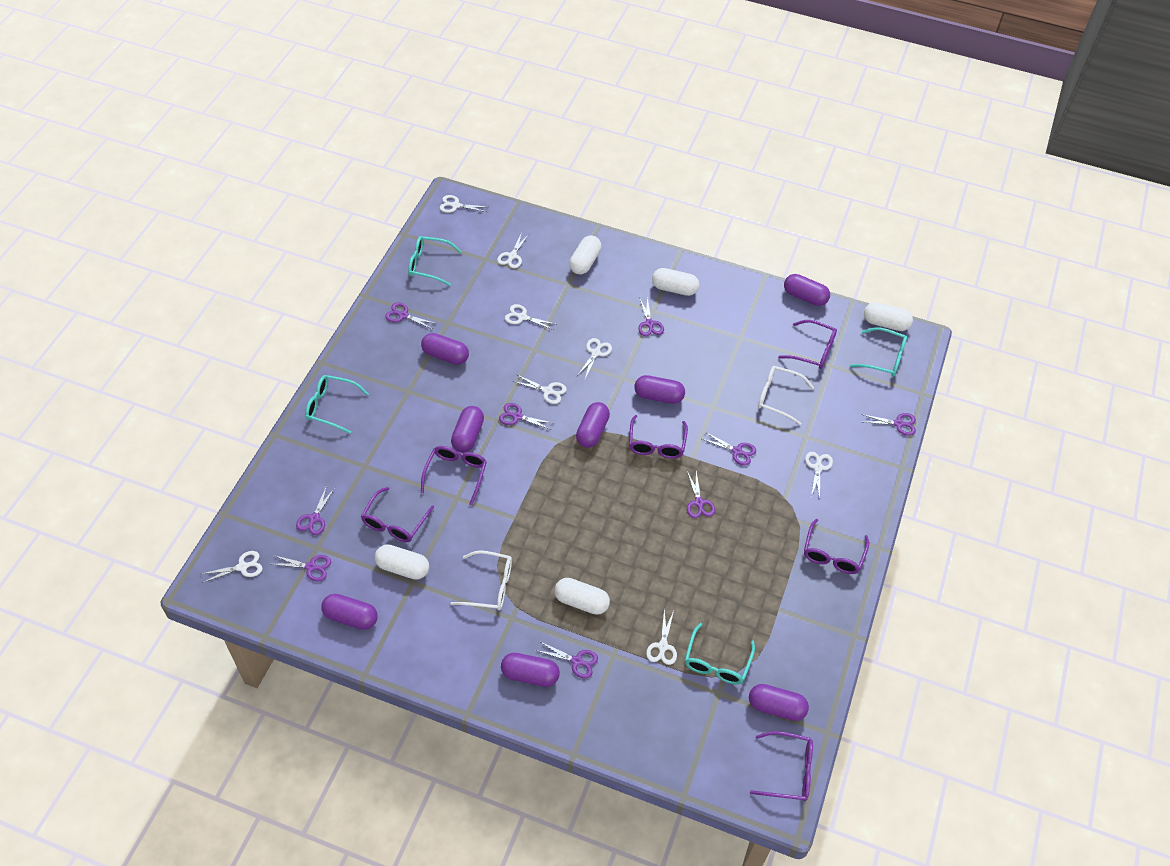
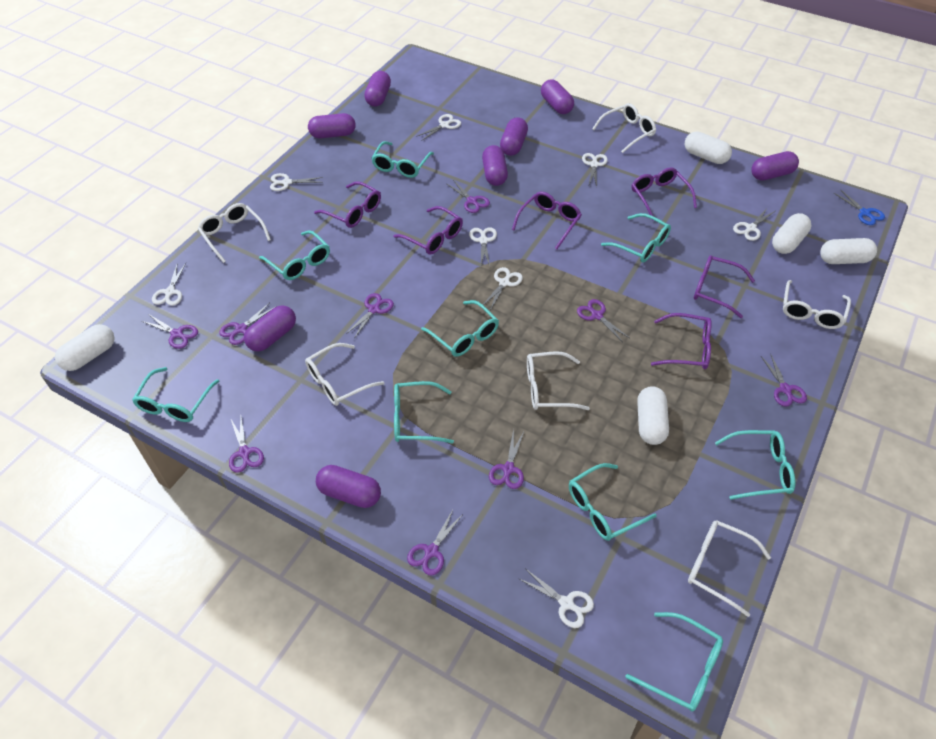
blue scissors: 0 -> 1
turquoise glasses: 4 -> 9
white glasses: 2 -> 6

